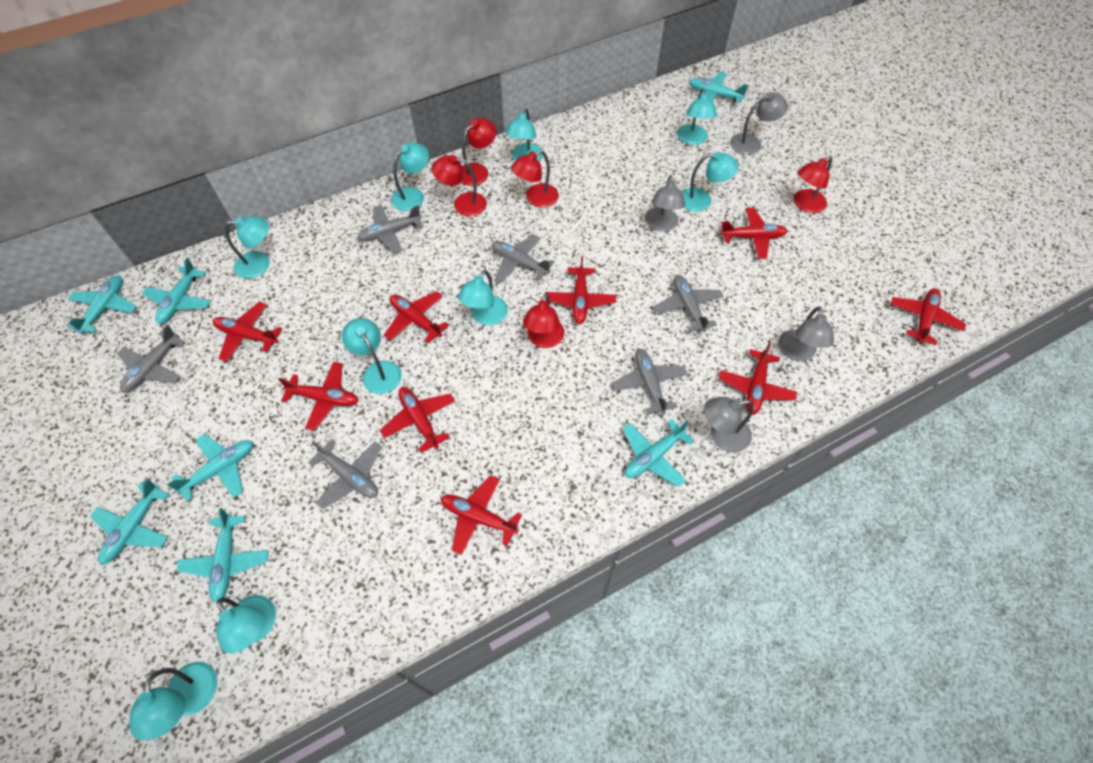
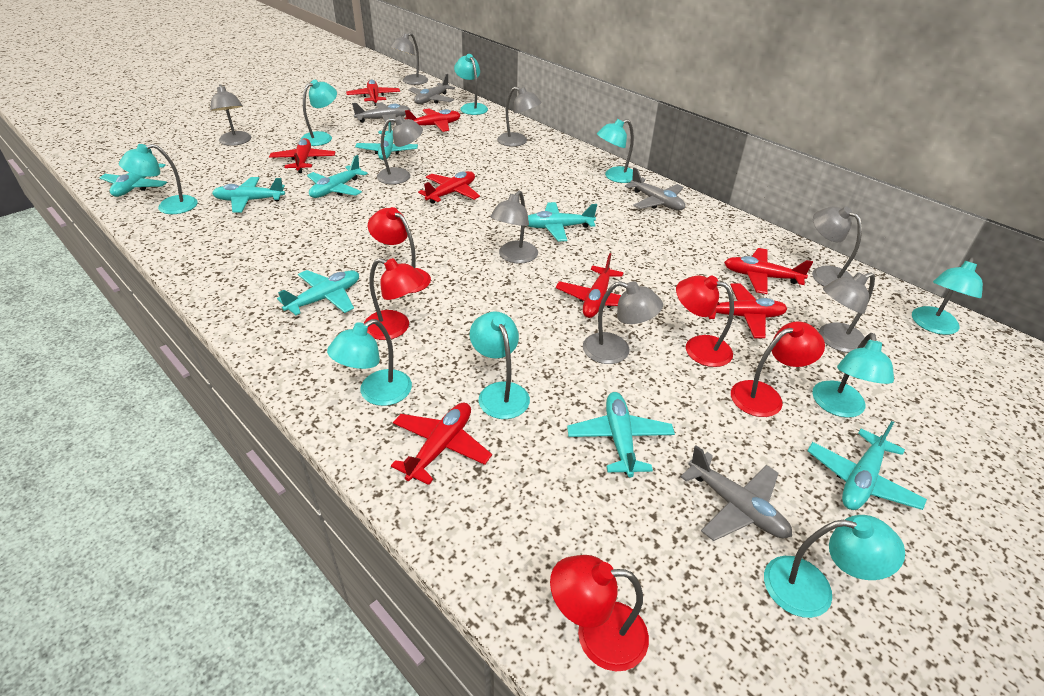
grey lamp: 4 -> 8
grey plane: 6 -> 4
red plane: 9 -> 8
turquoise plane: 7 -> 8

